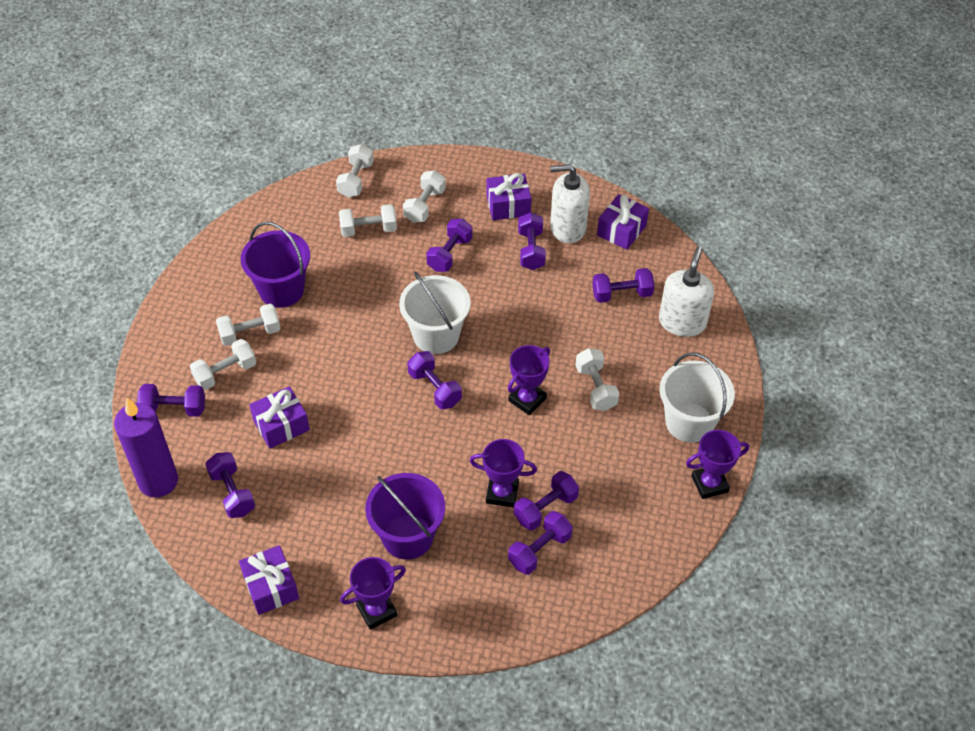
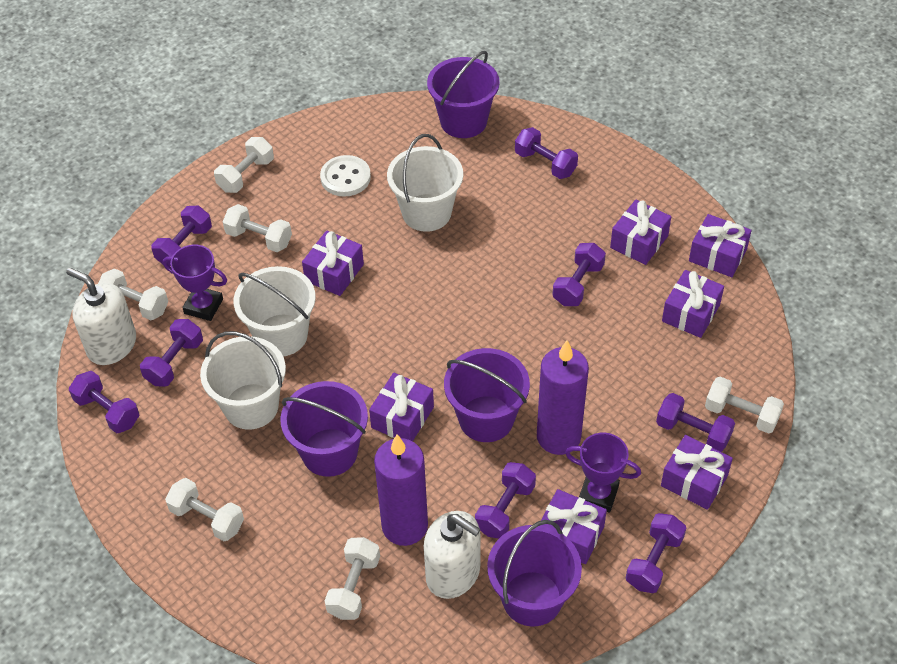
purple bucket: 2 -> 4
purple candle: 1 -> 2
purple gift: 4 -> 7
purple trophy: 4 -> 2
white bucket: 2 -> 3
white button: 0 -> 1

